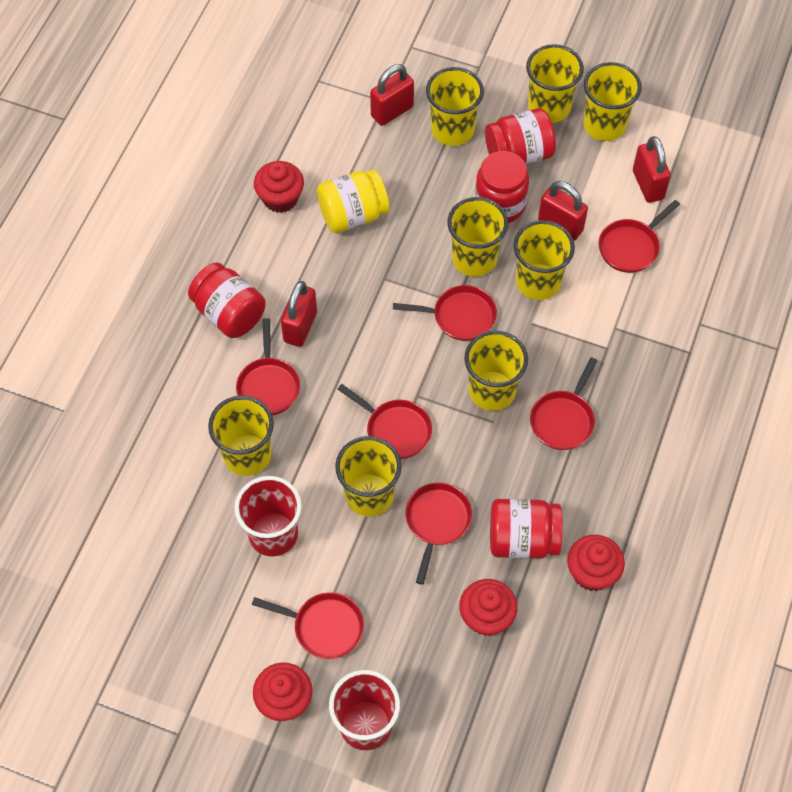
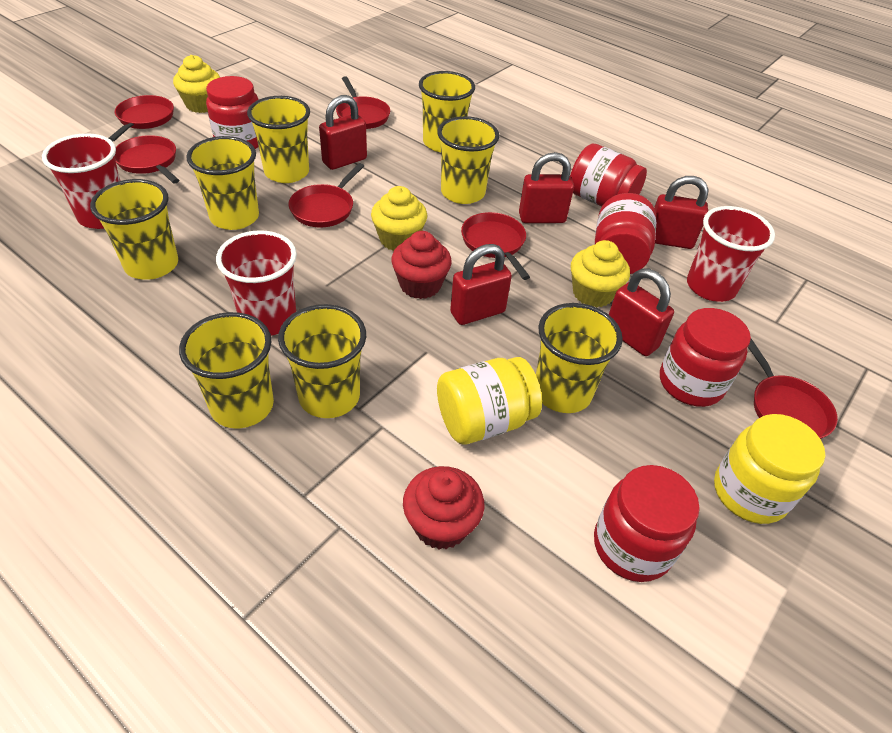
red cup: 2 -> 3
red cupcake: 4 -> 2
red jar: 4 -> 5
red padlock: 4 -> 5
red pan: 7 -> 6
yellow cupcake: 0 -> 3
yellow jar: 1 -> 2

